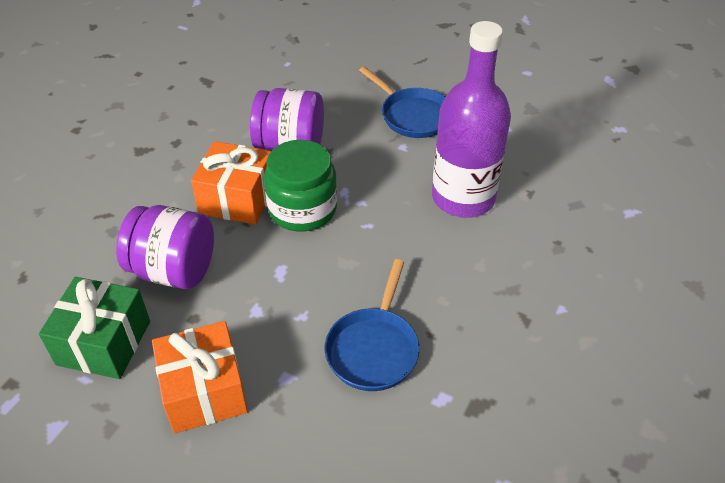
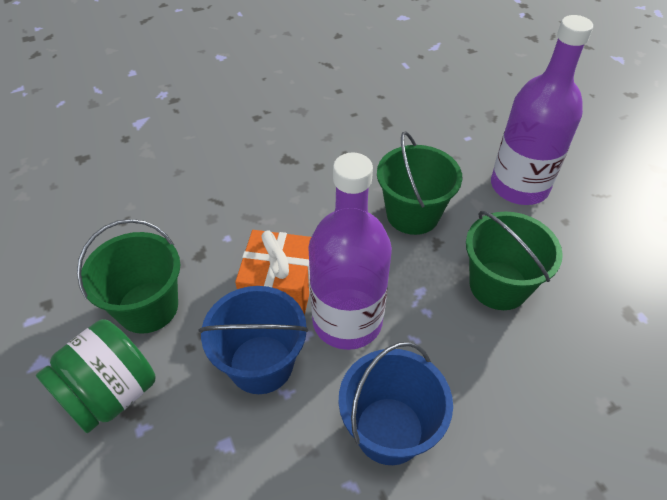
blue bucket: 0 -> 2
blue pan: 2 -> 0
green bucket: 0 -> 3
green gift: 1 -> 0
orange gift: 2 -> 1
purple bottle: 1 -> 2
purple jar: 2 -> 0

